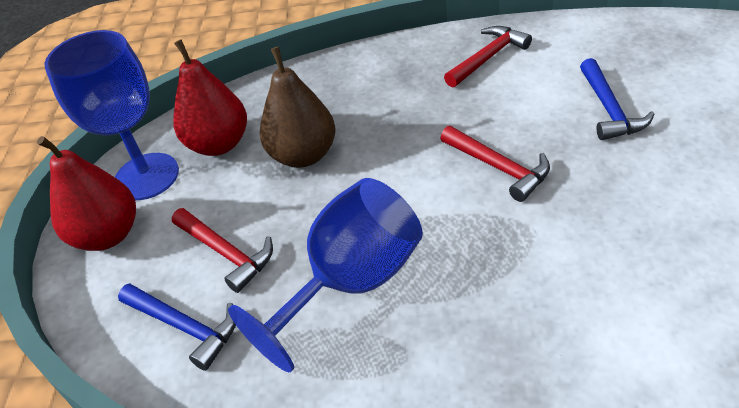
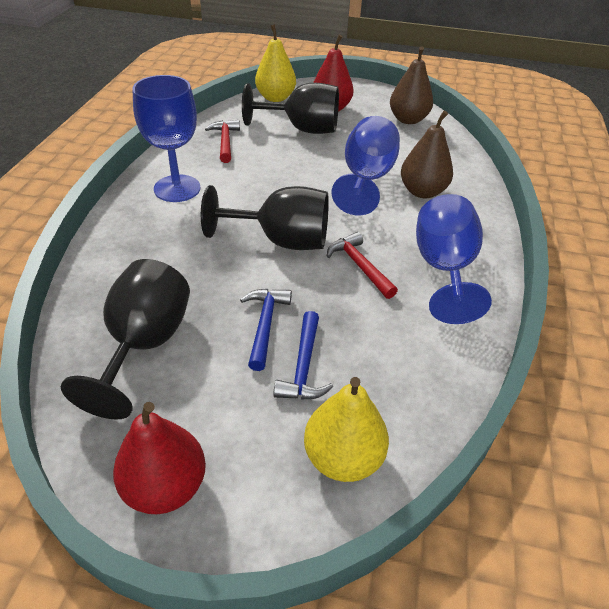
black goblet: 0 -> 3
blue goblet: 2 -> 3
brown pear: 1 -> 2
red hammer: 3 -> 2
yellow pear: 0 -> 2

